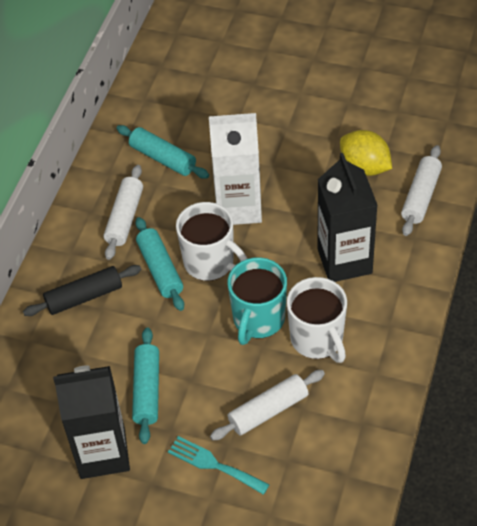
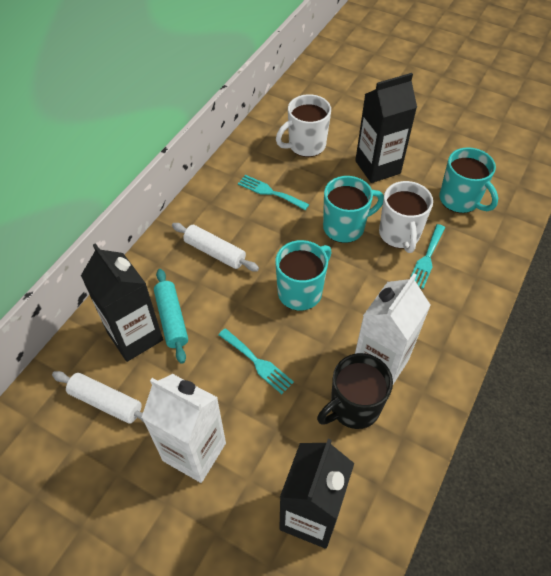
black carton: 2 -> 3
black mug: 0 -> 1
black rolling pin: 1 -> 0
turquoise fork: 1 -> 3
turquoise mug: 1 -> 3
turquoise rolling pin: 3 -> 1
white carton: 1 -> 2
white rolling pin: 3 -> 2
yellow lemon: 1 -> 0

